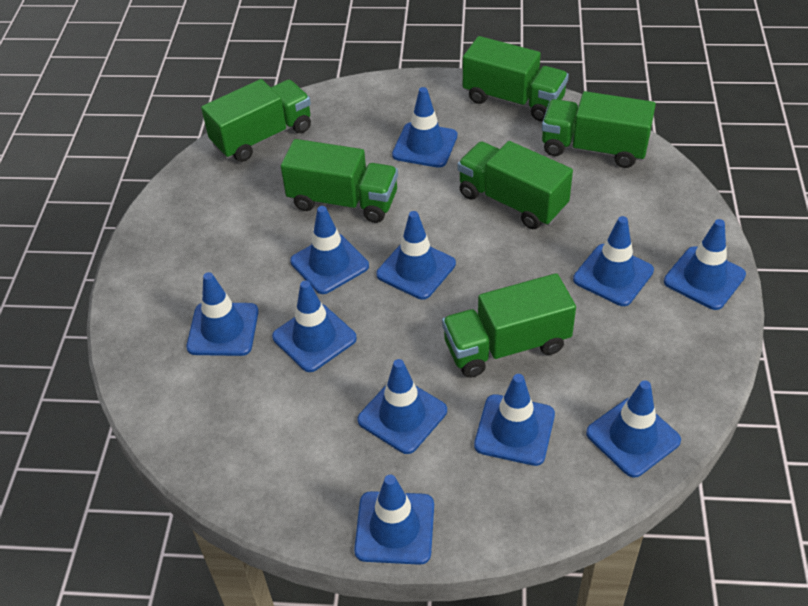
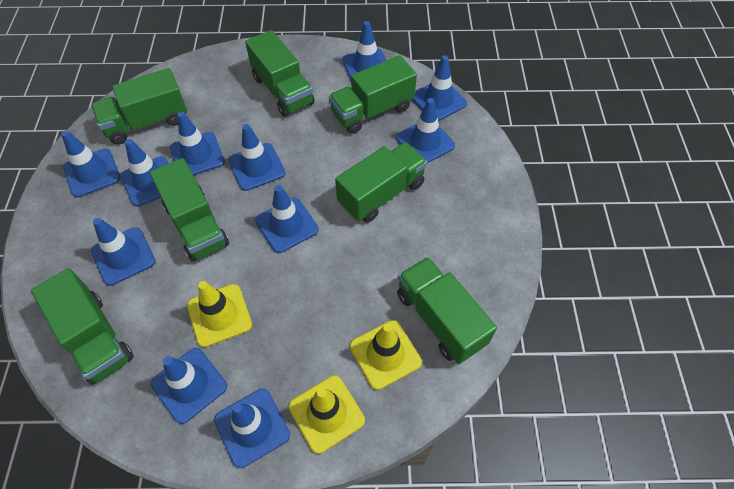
green truck: 6 -> 7
yellow traffic cone: 0 -> 3

